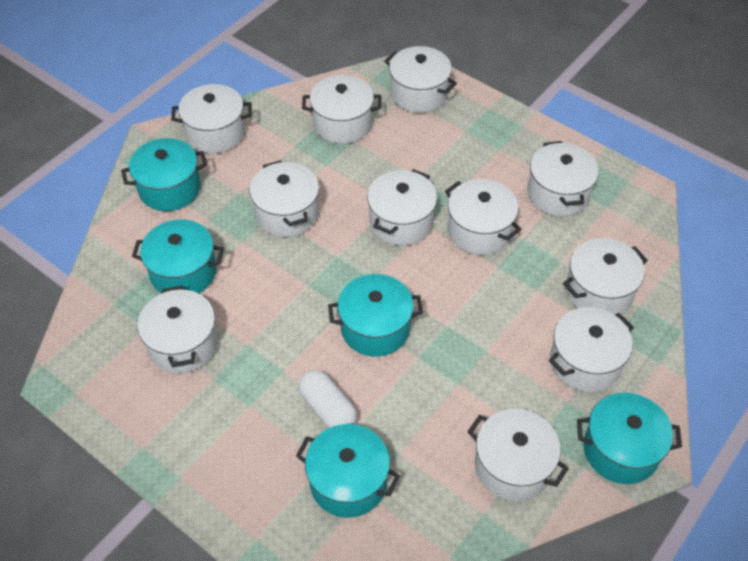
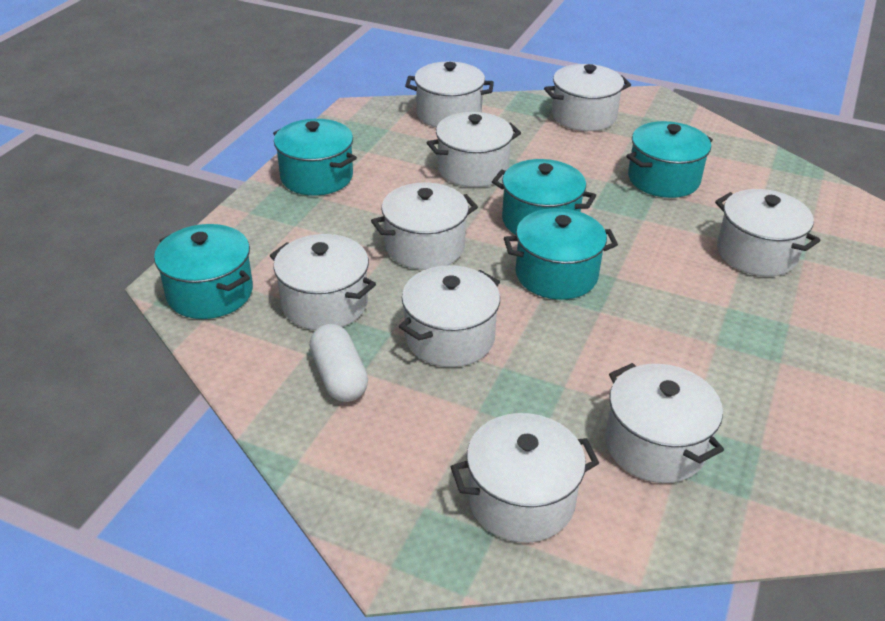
white pot: 11 -> 9

